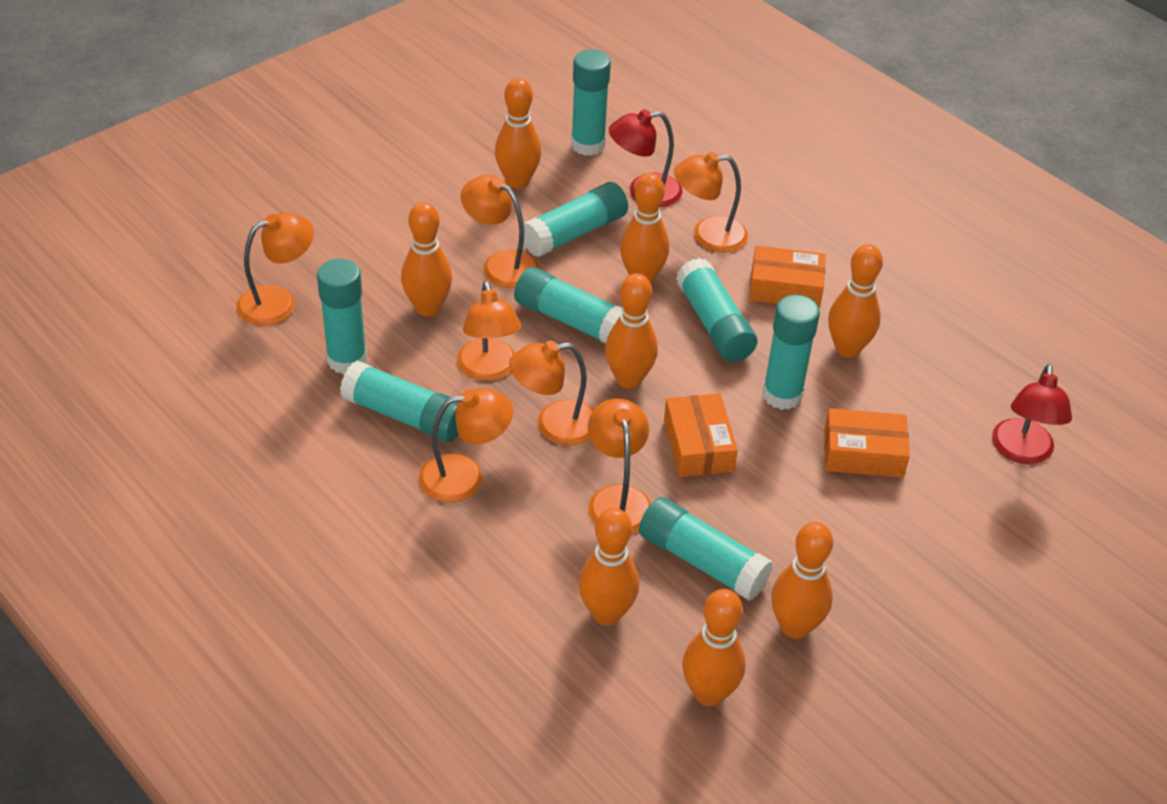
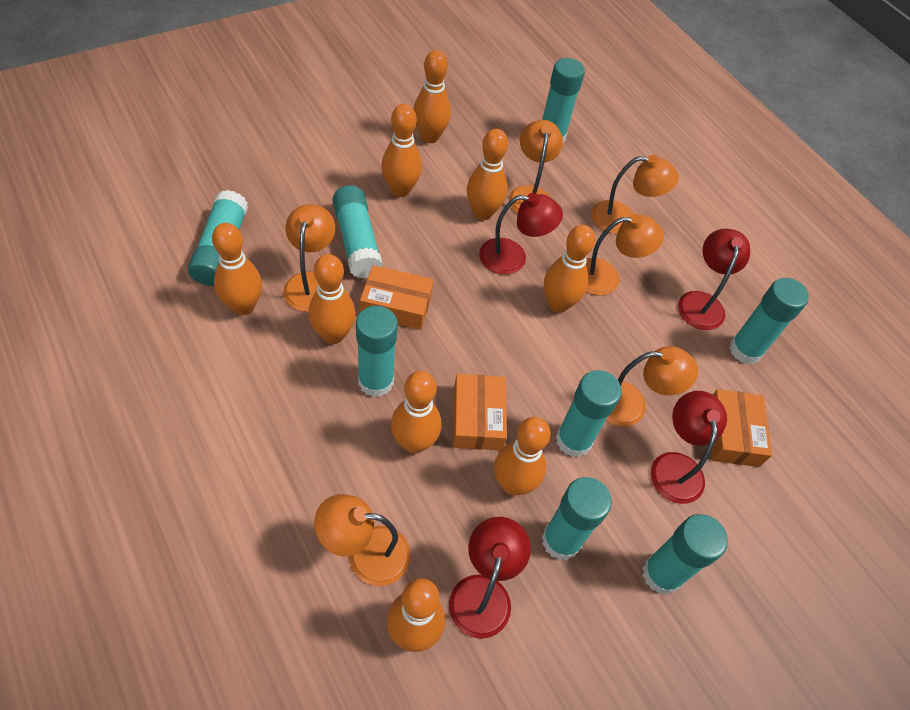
orange bowling pin: 8 -> 9
orange lamp: 7 -> 6
red lamp: 2 -> 4

